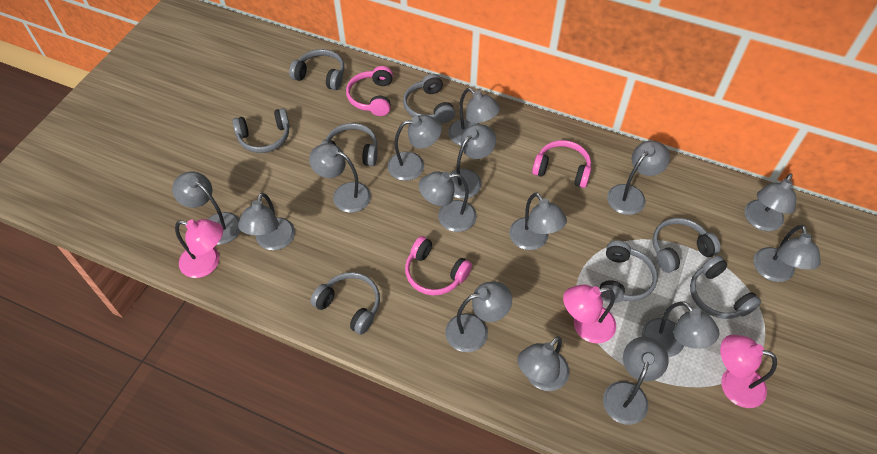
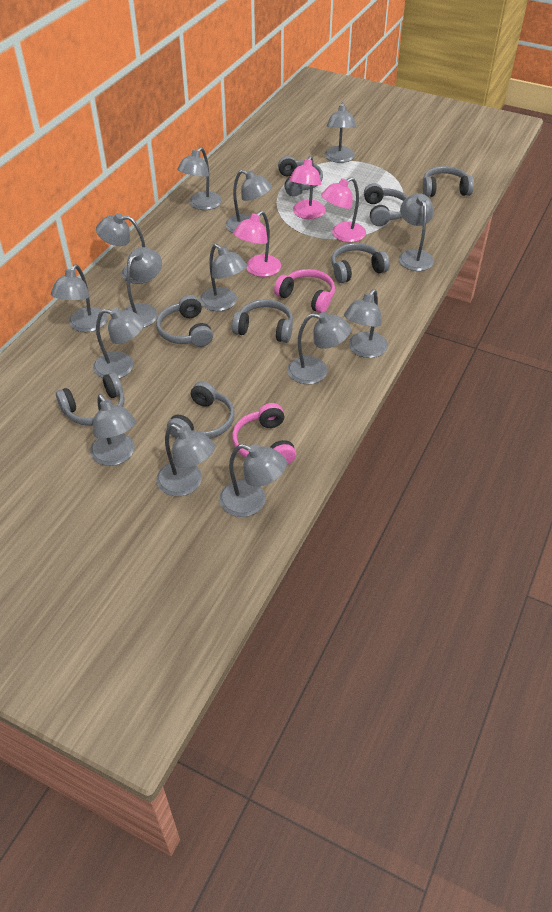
grey lamp: 15 -> 14
pink headphones: 3 -> 2

